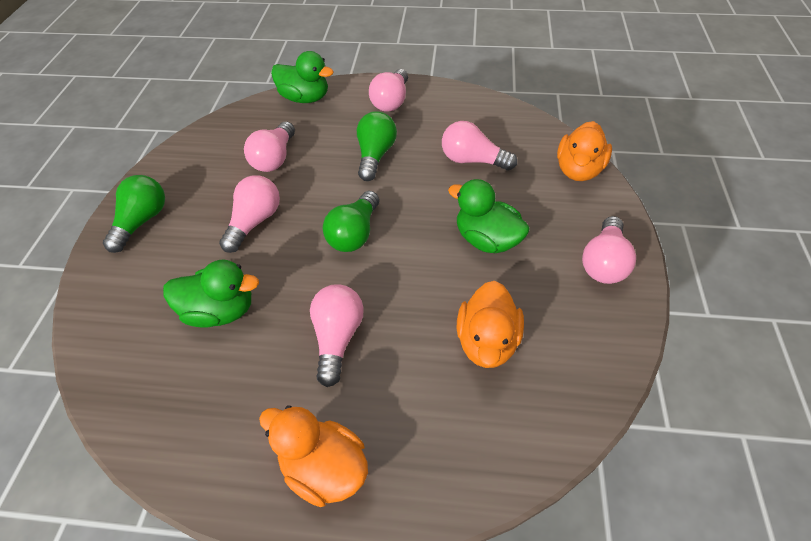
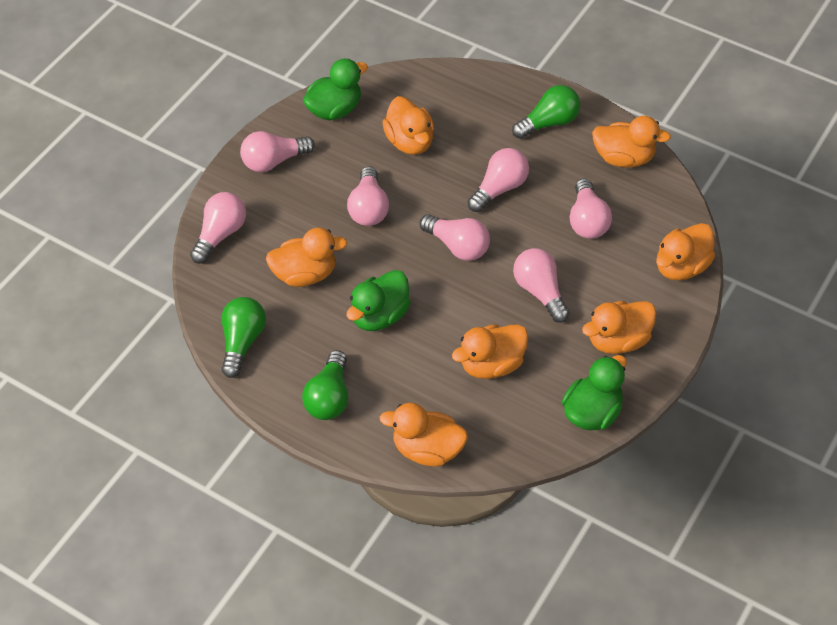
orange duck: 3 -> 7
pink light bulb: 6 -> 7

